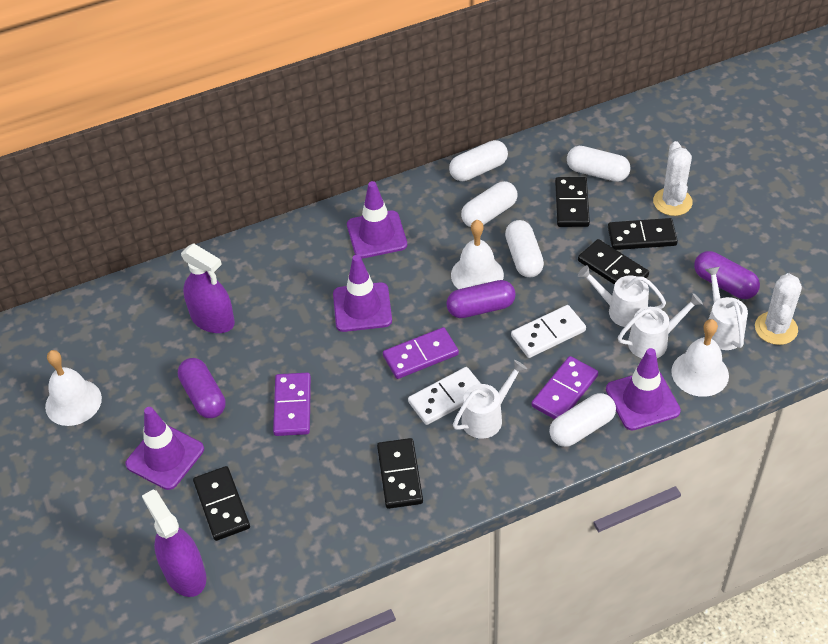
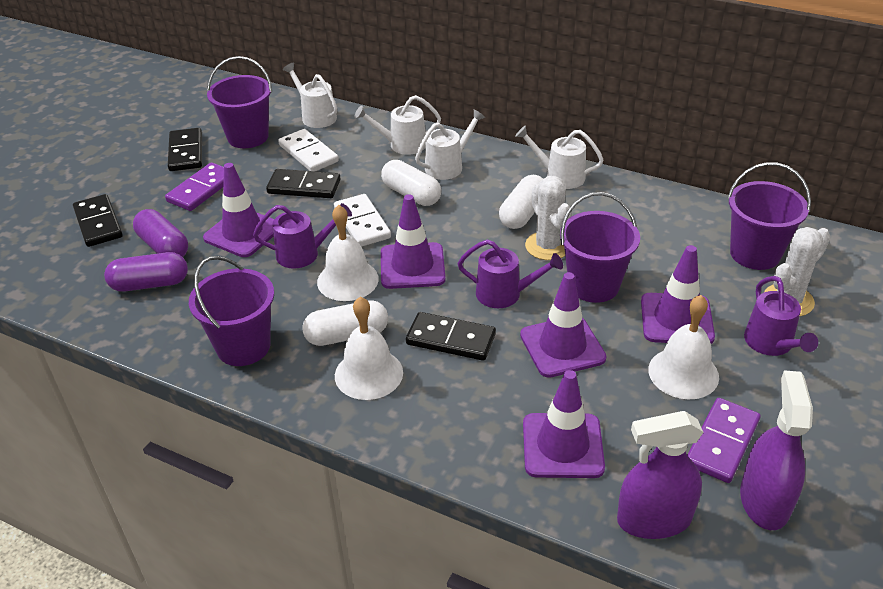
black domino: 5 -> 4
purple bucket: 0 -> 4
purple capsule: 3 -> 2
purple domino: 3 -> 2
purple traffic cone: 4 -> 5
purple watering can: 0 -> 3
white capsule: 5 -> 3

